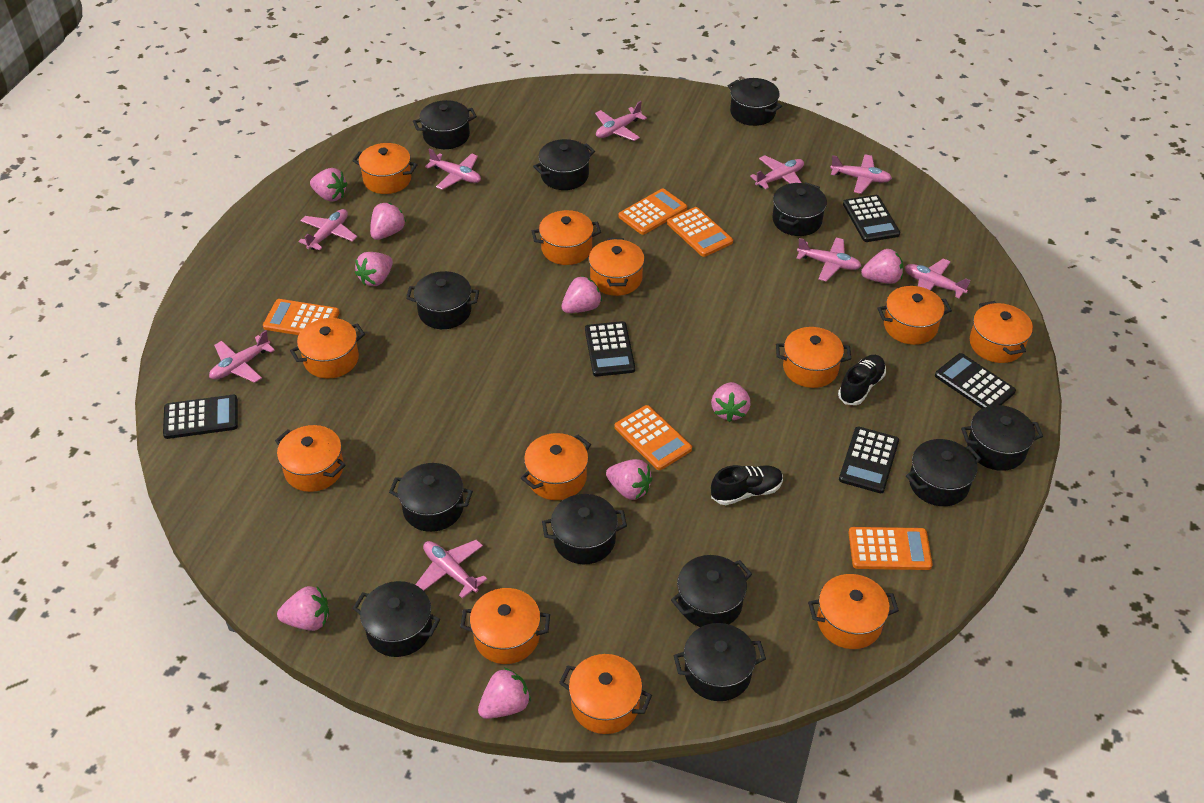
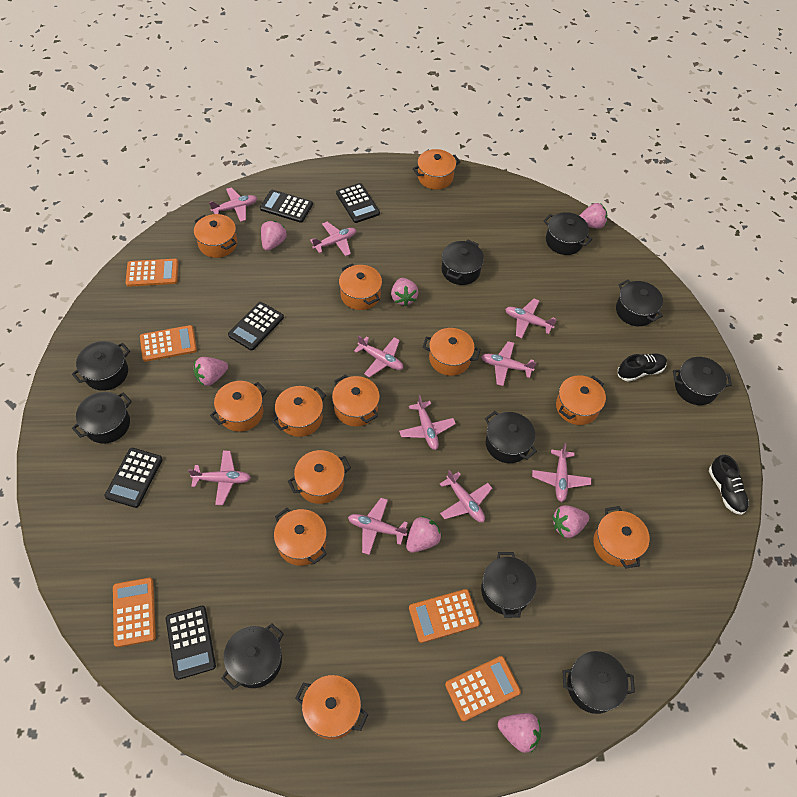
black pot: 12 -> 10
pink plane: 9 -> 10
pink strawberry: 9 -> 7

